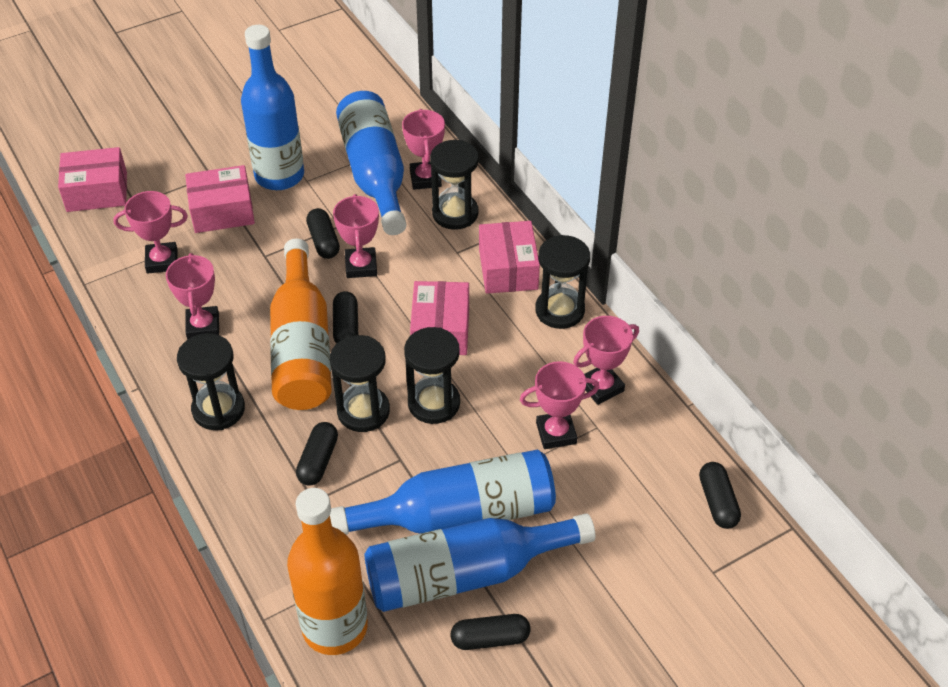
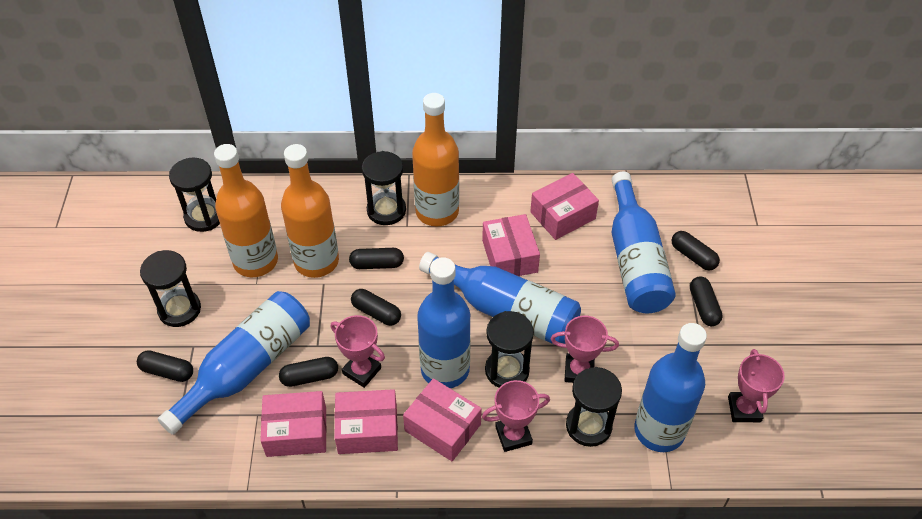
black capsule: 5 -> 6
blue bottle: 4 -> 5
orange bottle: 2 -> 3
pink box: 4 -> 5
pink trophy: 6 -> 4

